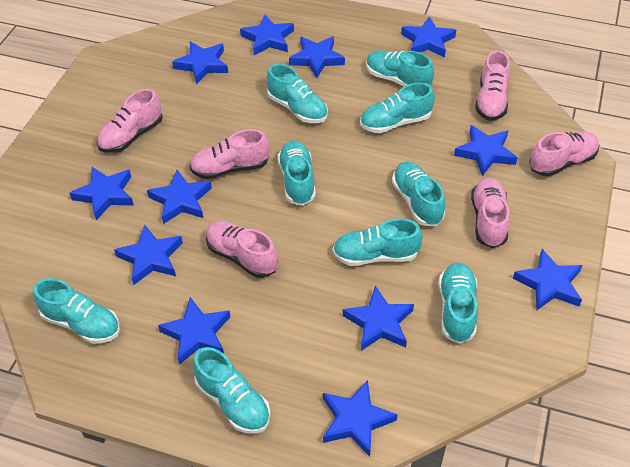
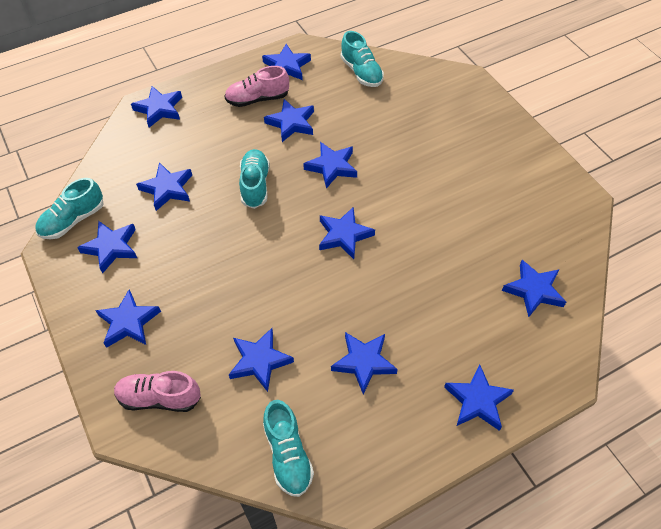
pink shoe: 6 -> 2
turquoise shoe: 9 -> 4

